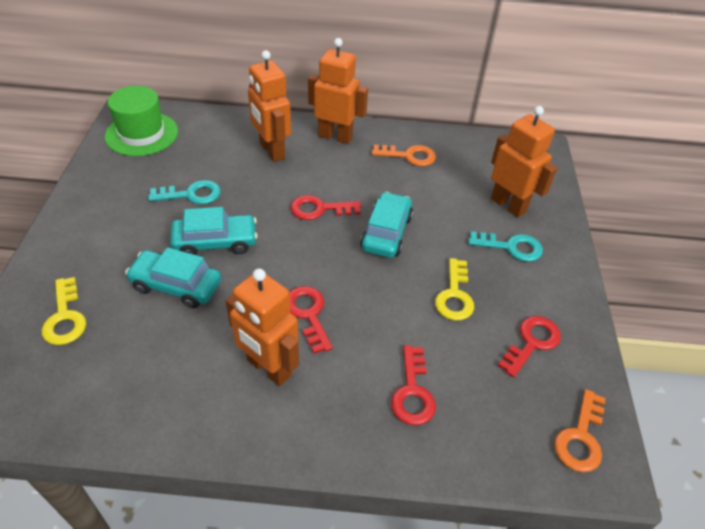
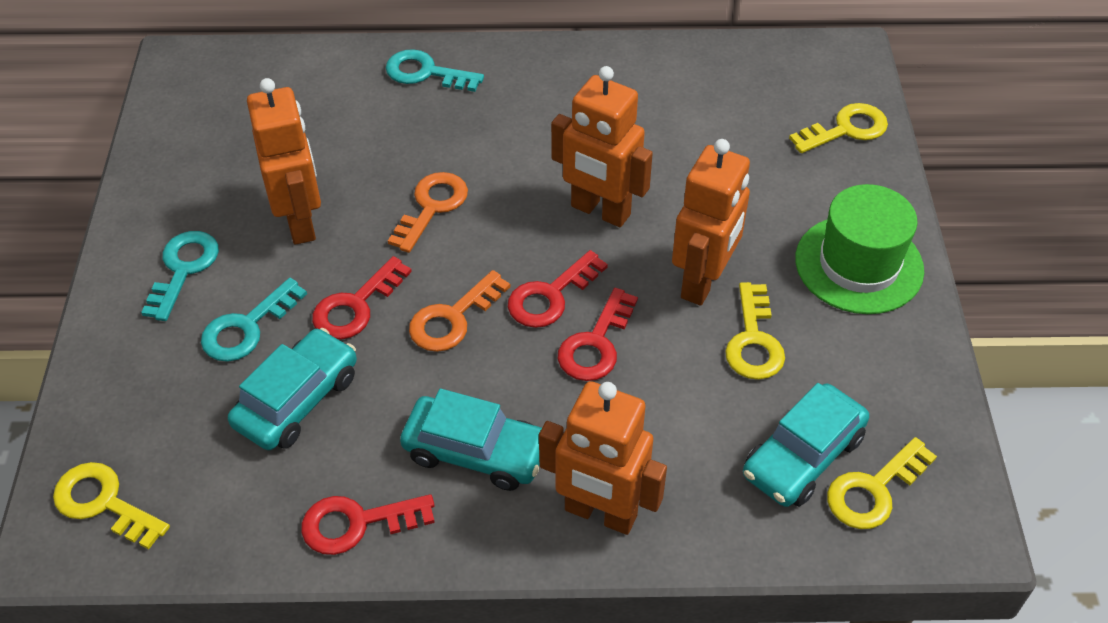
turquoise key: 2 -> 3
yellow key: 2 -> 4

